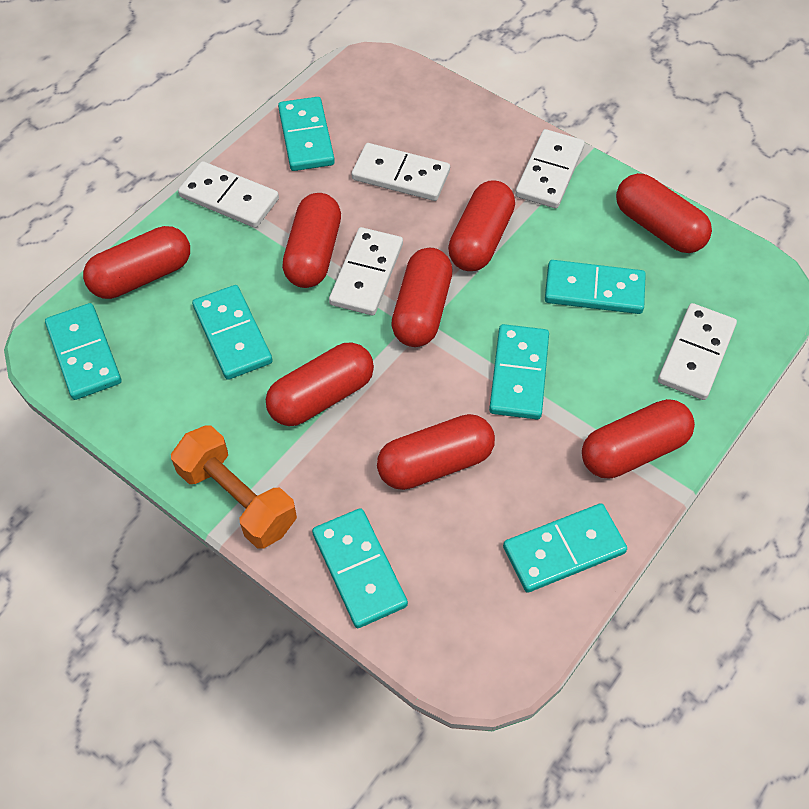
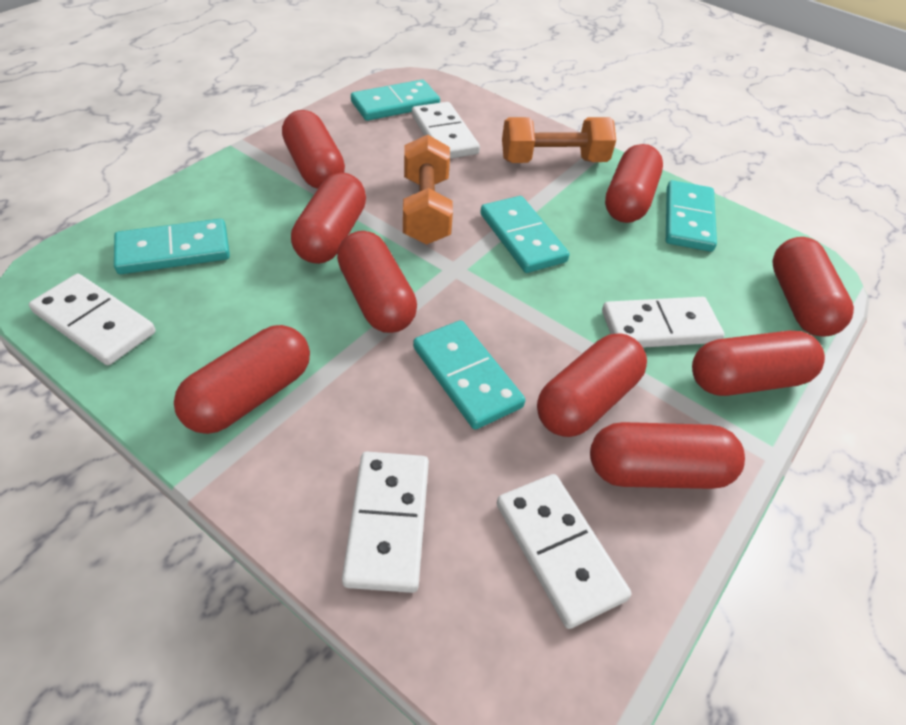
orange dumbbell: 1 -> 2
red capsule: 8 -> 9
turquoise domino: 7 -> 5

